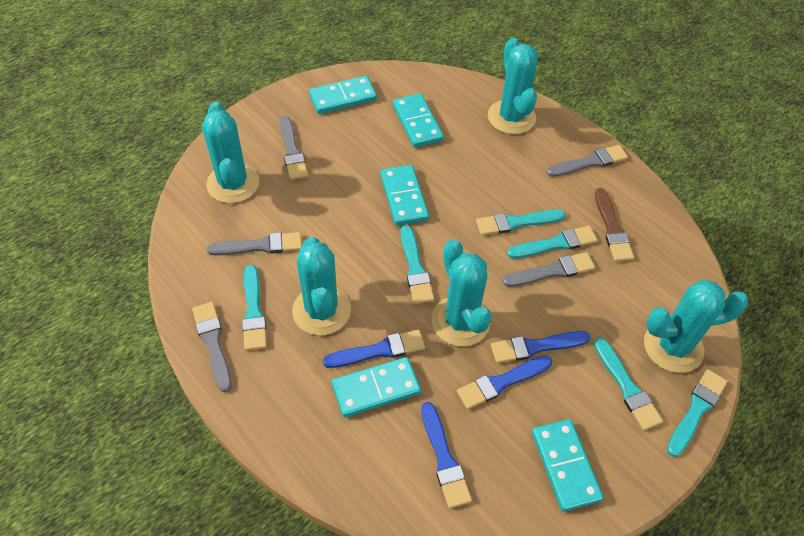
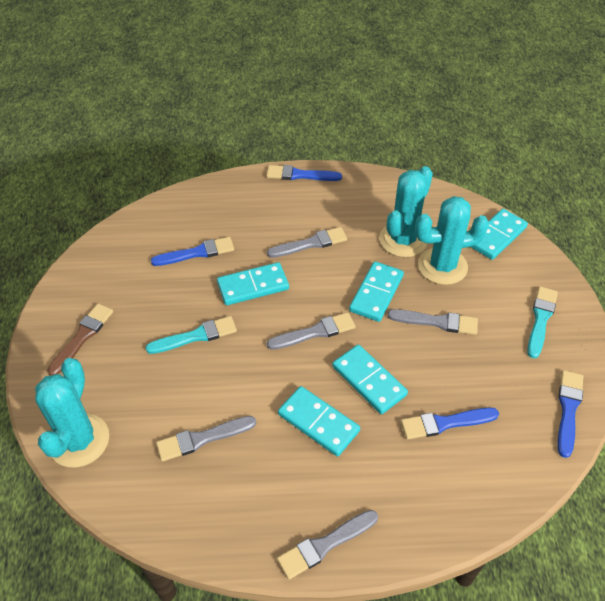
turquoise brush: 6 -> 2
turquoise cactus: 5 -> 3

